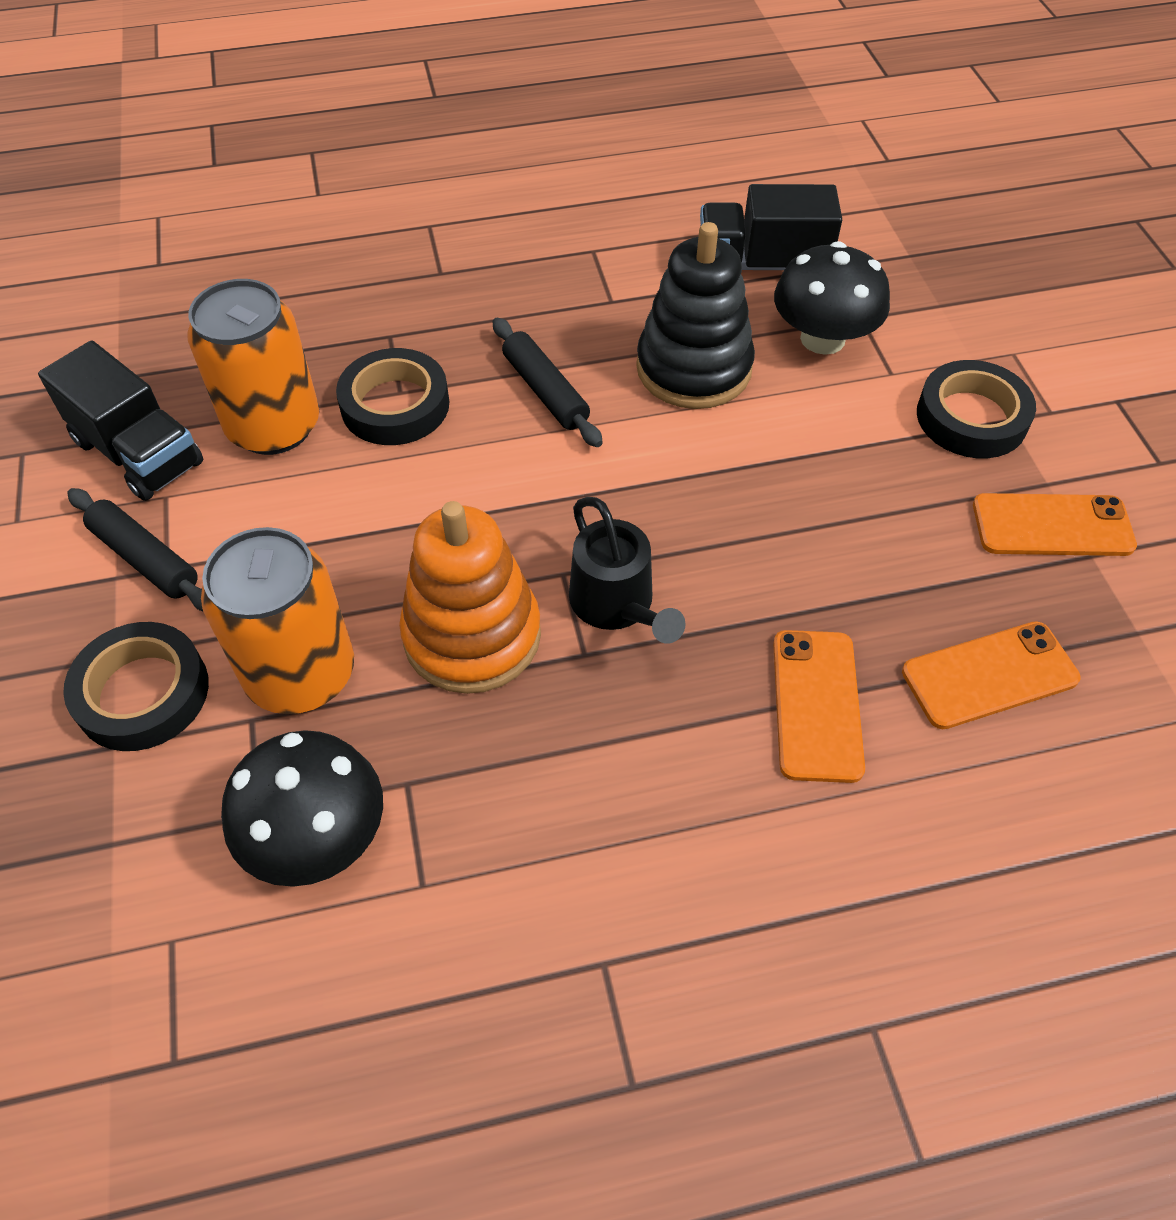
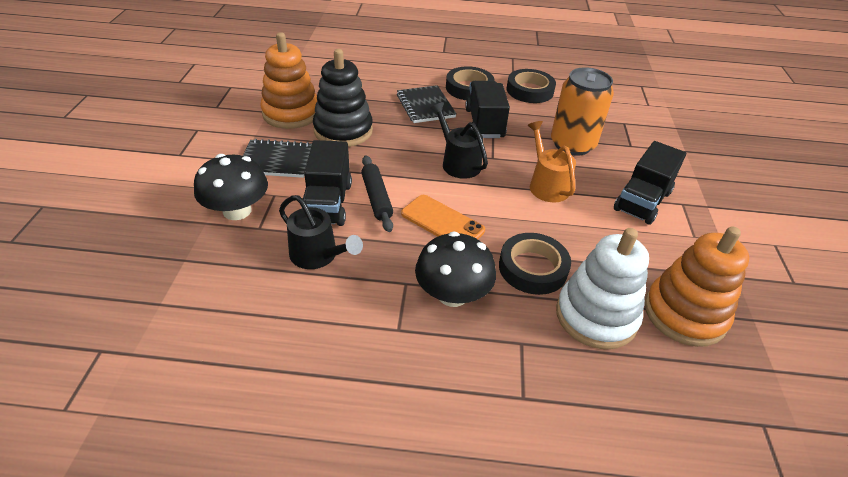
black notebook: 0 -> 2
black rolling pin: 2 -> 1
black truck: 2 -> 3
black watering can: 1 -> 2
orange can: 2 -> 1
orange phone: 3 -> 1
orange stacking toy: 1 -> 2
orange watering can: 0 -> 1
white stacking toy: 0 -> 1

